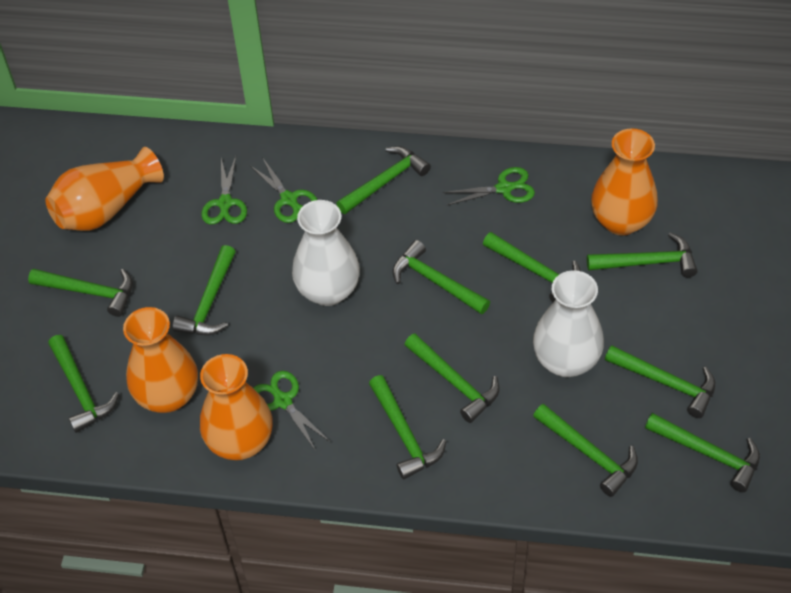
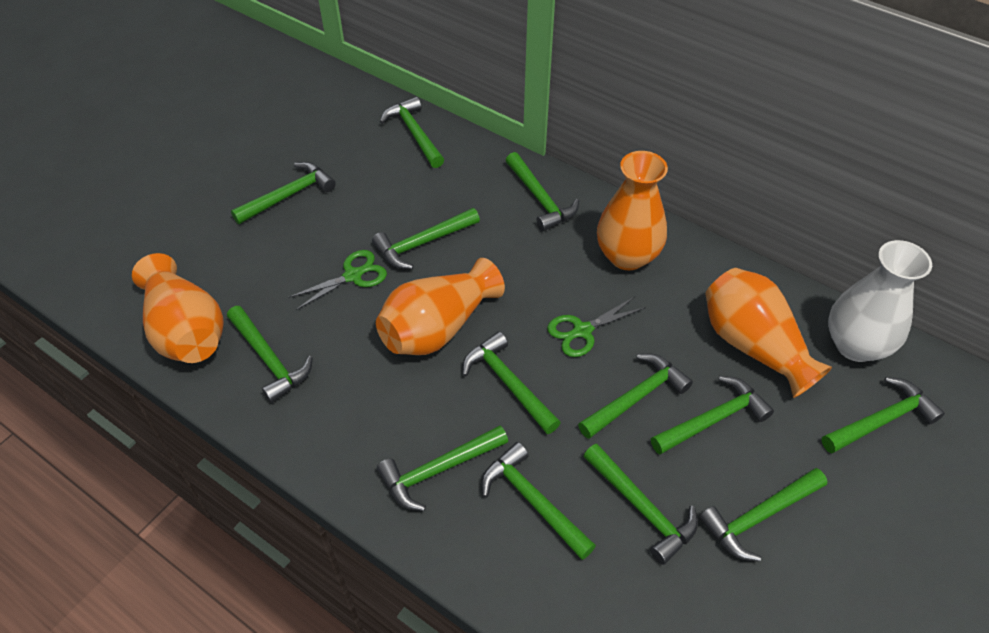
green hammer: 12 -> 13
green scissors: 4 -> 2
white vase: 2 -> 1

